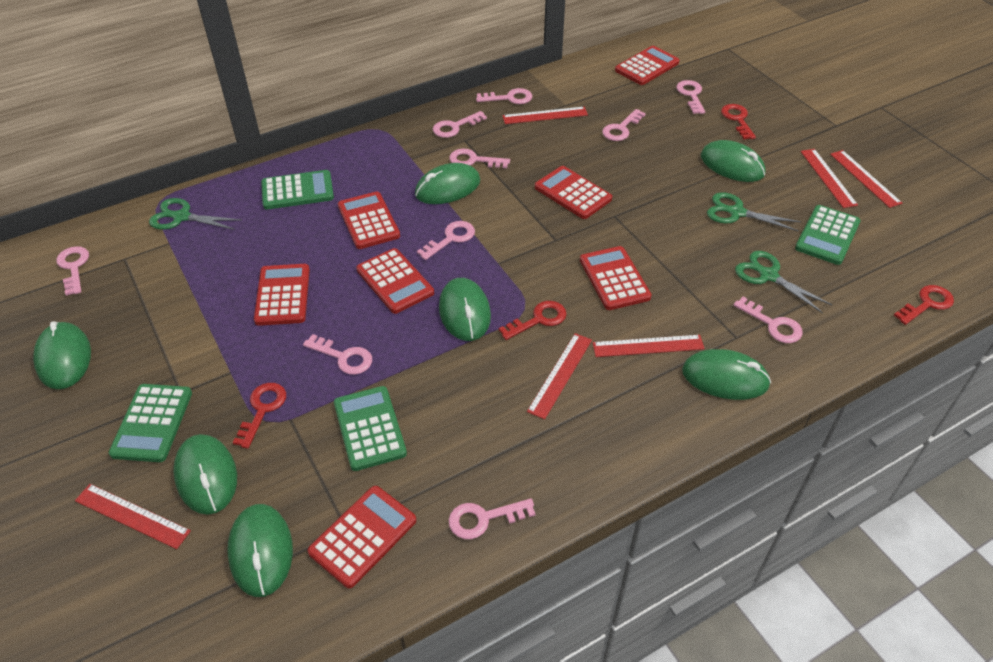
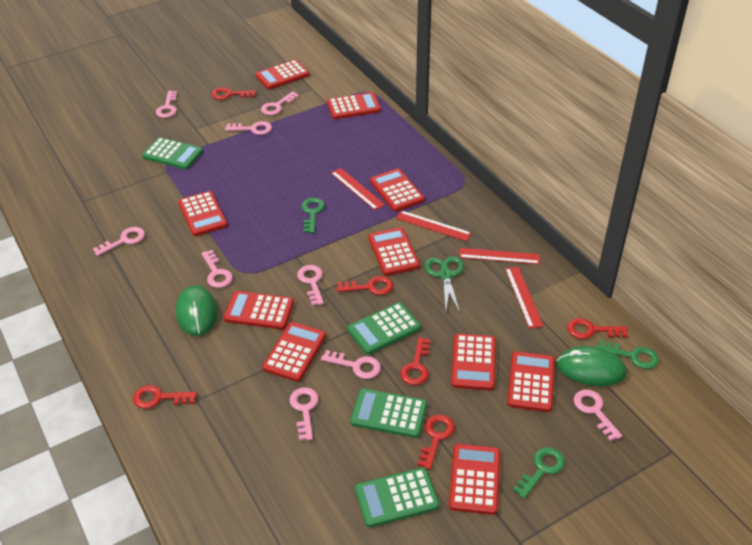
green key: 0 -> 3
green mouse: 7 -> 2
green scissors: 3 -> 1
pink key: 10 -> 9
red calculator: 7 -> 10
red key: 4 -> 6
red ruler: 6 -> 4

